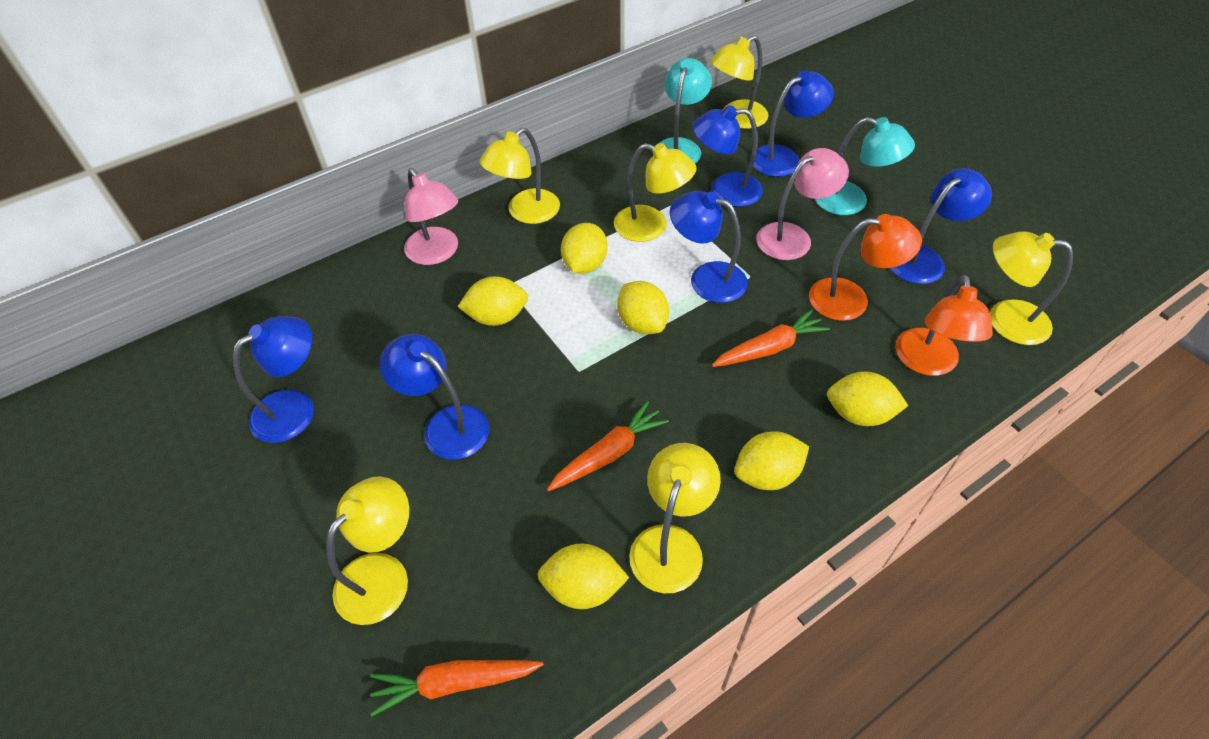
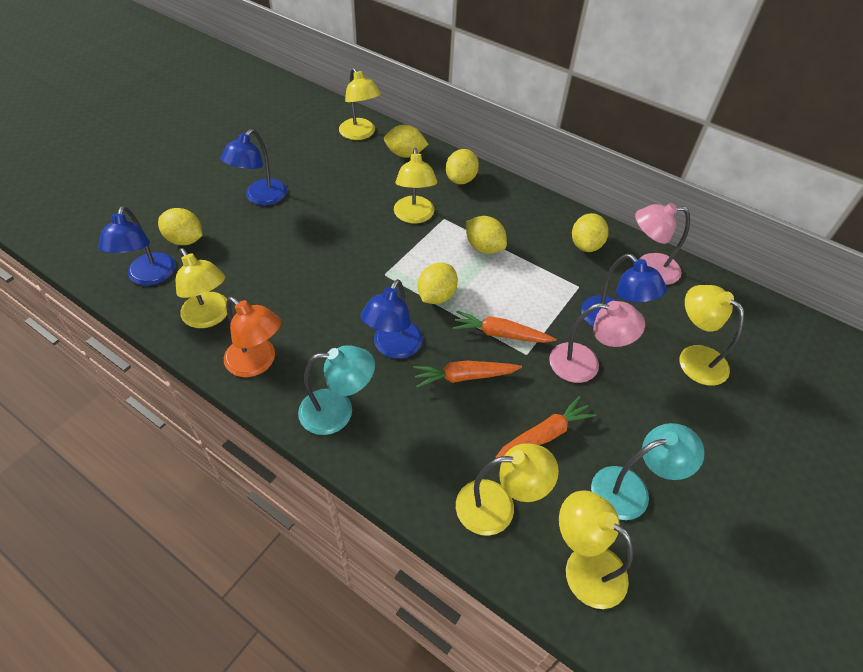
blue lamp: 6 -> 4
orange lamp: 2 -> 1

